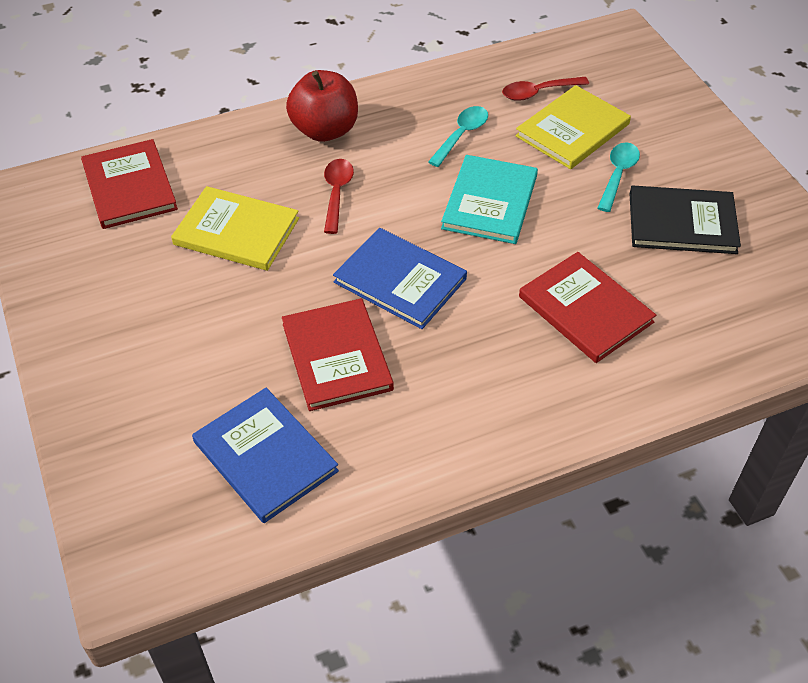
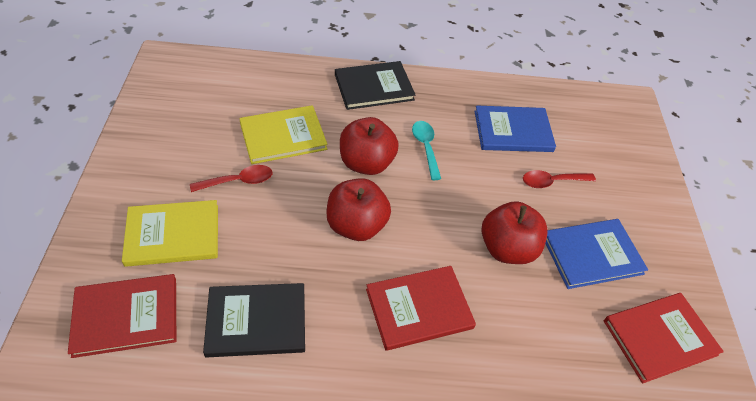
black book: 1 -> 2
red apple: 1 -> 3
turquoise book: 1 -> 0
turquoise spoon: 2 -> 1

